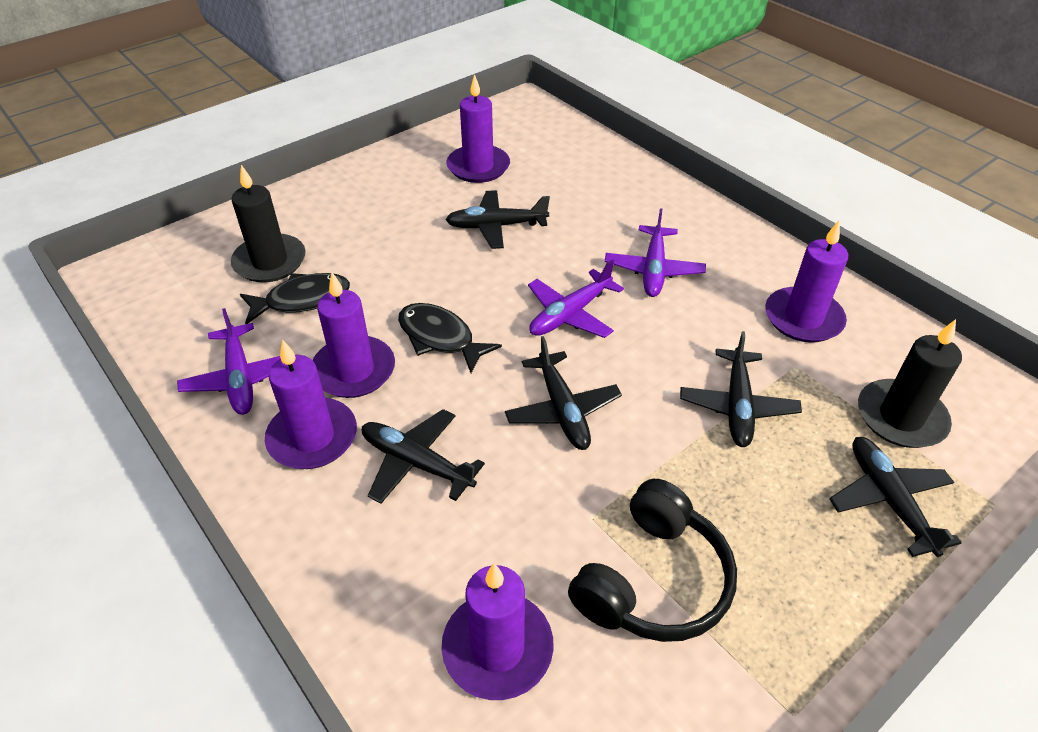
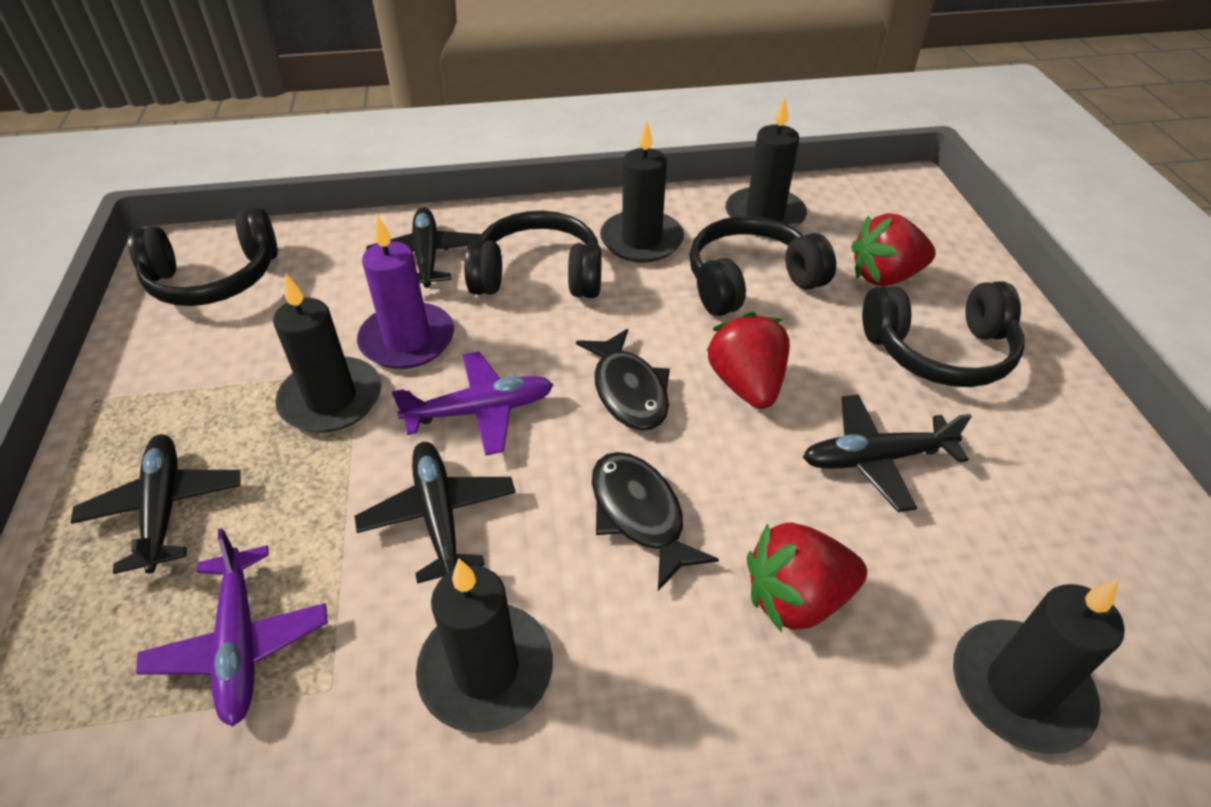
black candle: 2 -> 5
black headphones: 1 -> 4
black plane: 5 -> 4
purple candle: 5 -> 1
purple plane: 3 -> 2
red strawberry: 0 -> 3

